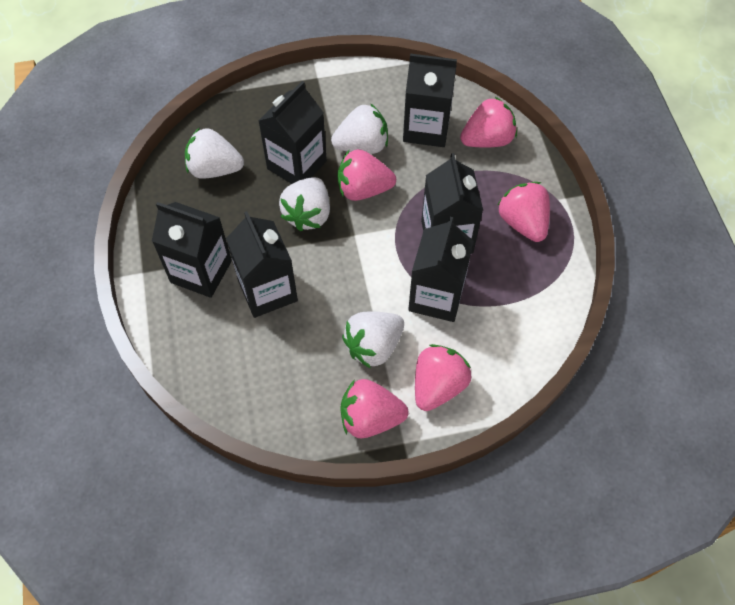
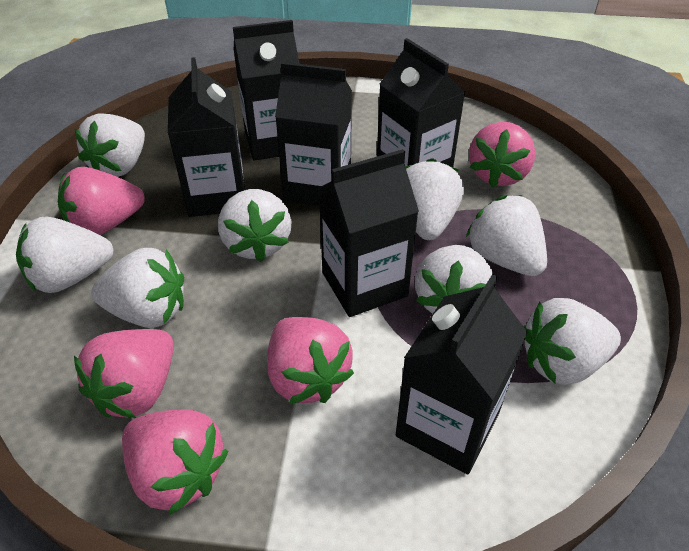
white strawberry: 4 -> 8

